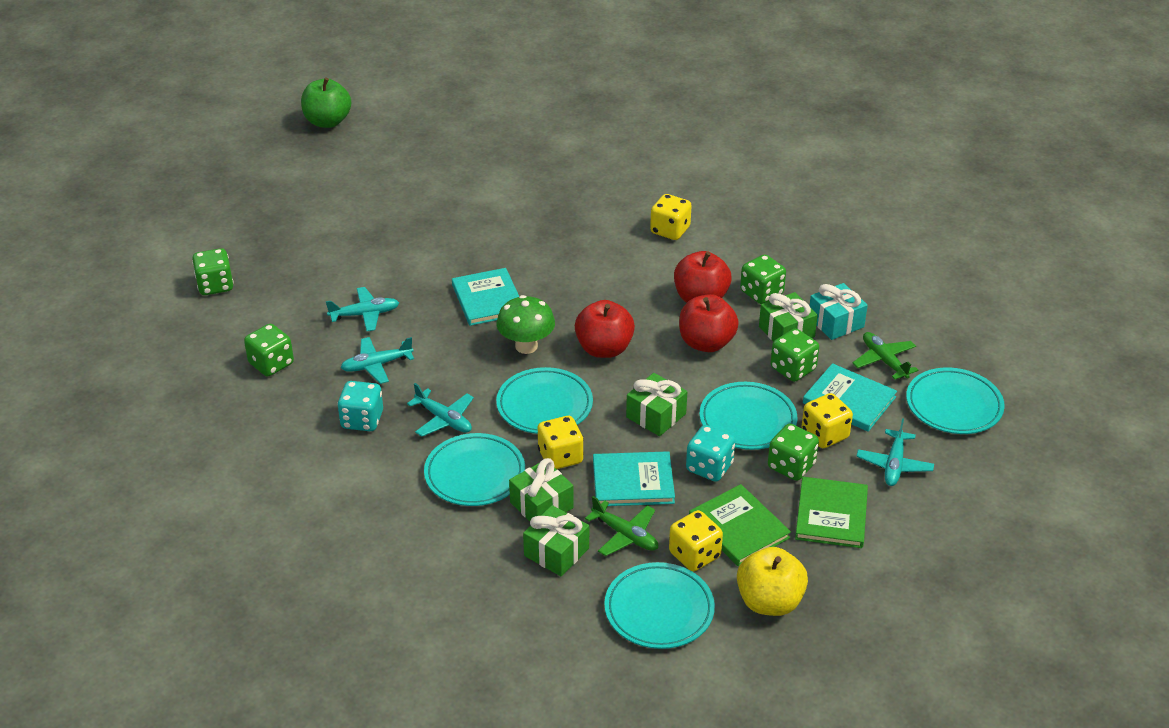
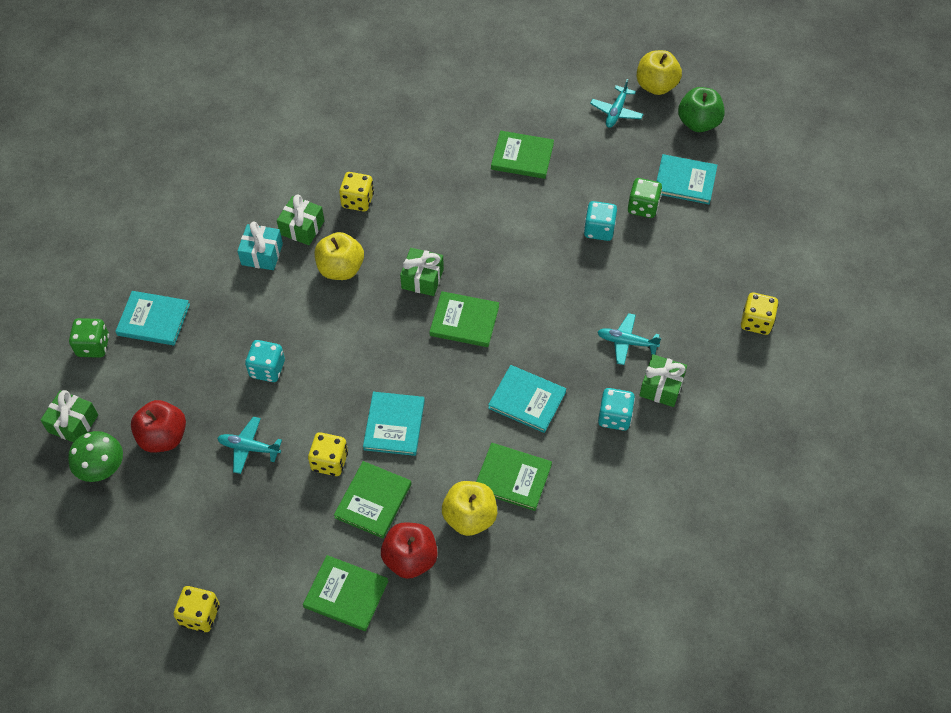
green book: 2 -> 5
green dice: 5 -> 2
green plane: 2 -> 0
red apple: 3 -> 2
turquoise book: 3 -> 4
turquoise dice: 2 -> 3
turquoise plane: 4 -> 3
turquoise plate: 5 -> 0
yellow apple: 1 -> 3

